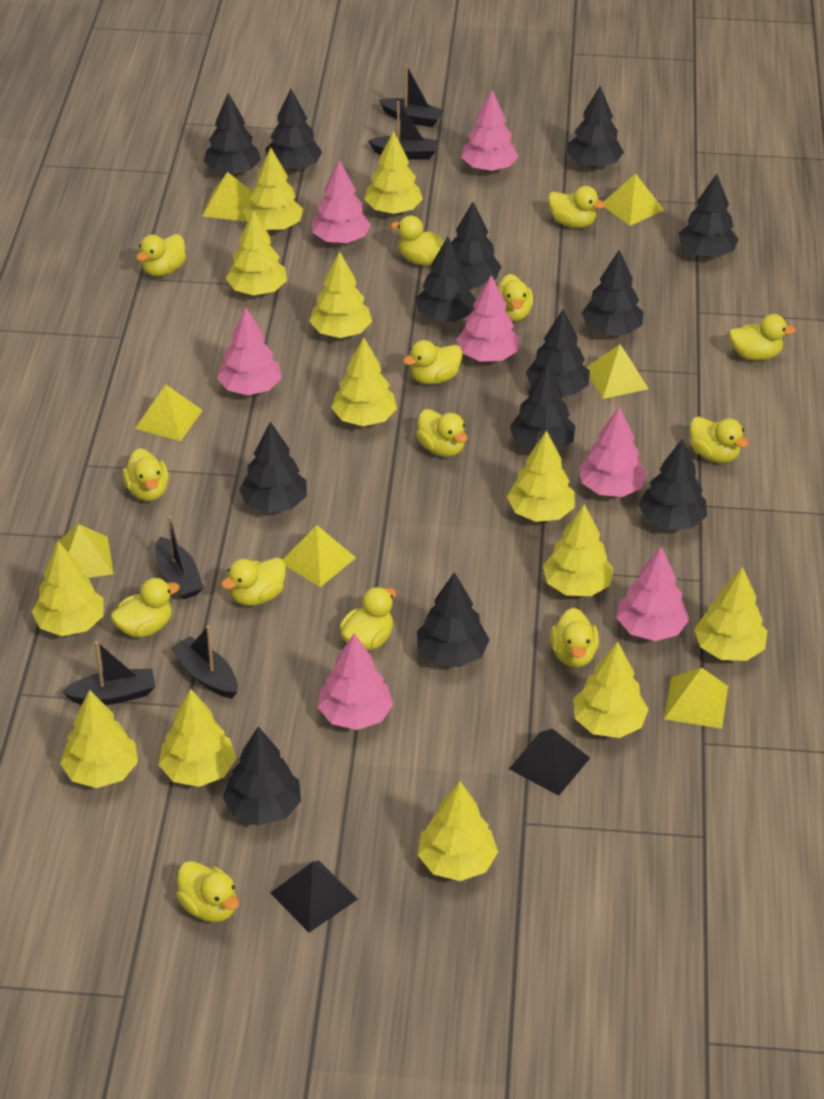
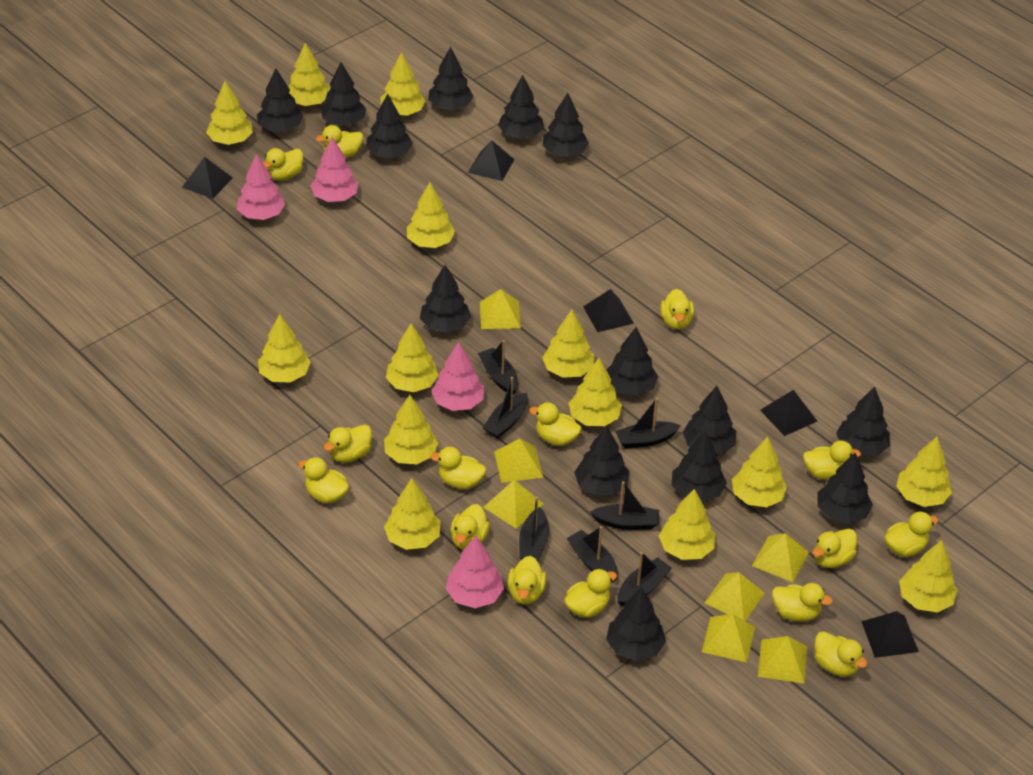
black boat: 5 -> 7
black pyramid: 2 -> 5
black tree: 13 -> 14
pink tree: 7 -> 4
yellow duck: 14 -> 15
yellow tree: 13 -> 14

